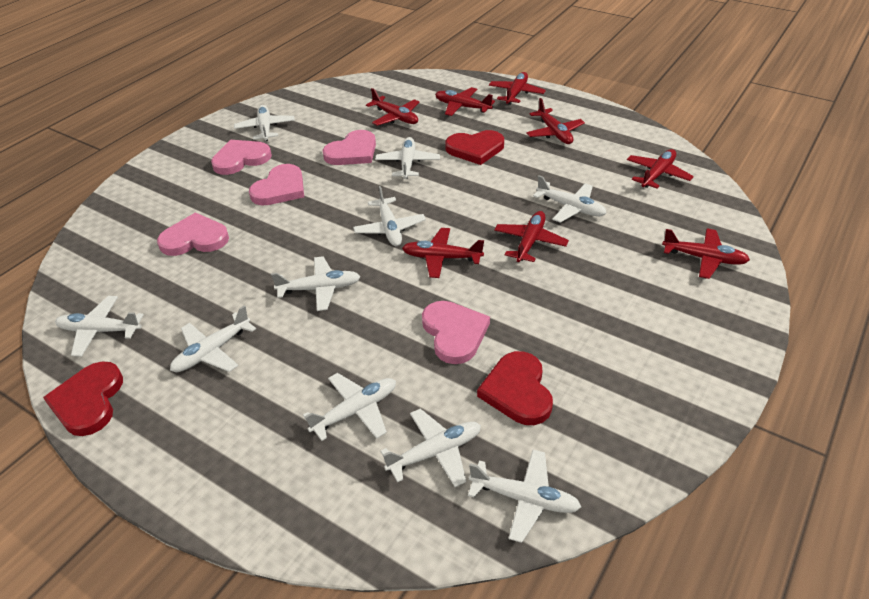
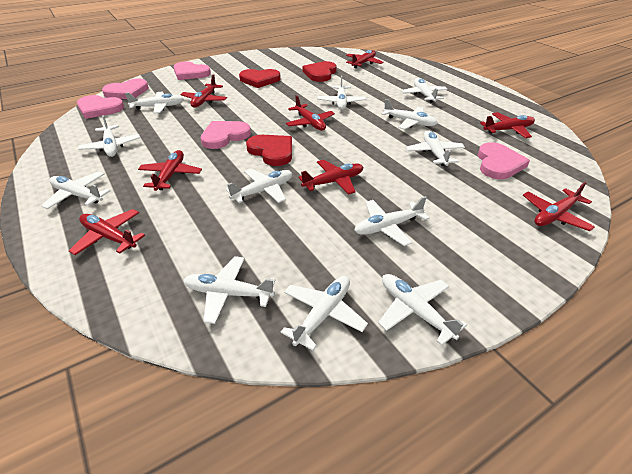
white plane: 10 -> 12

